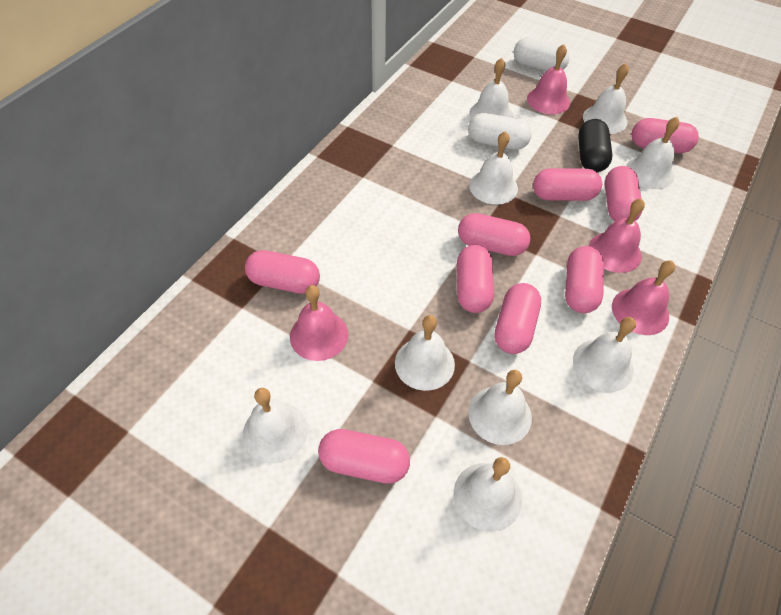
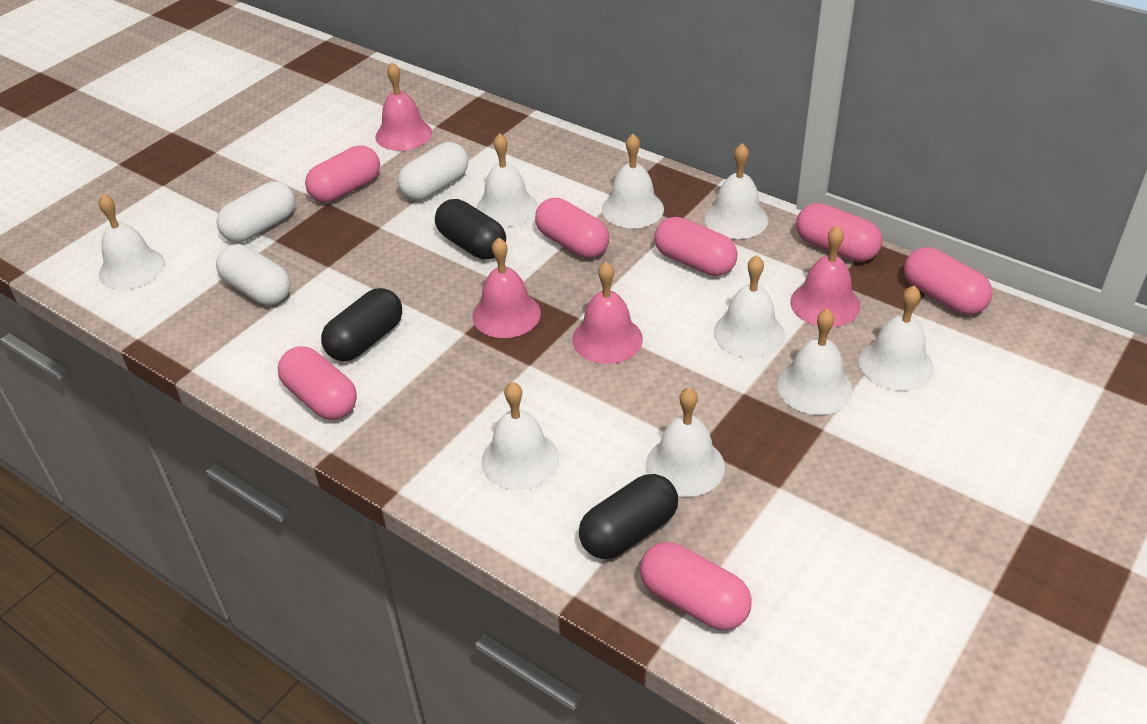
black capsule: 1 -> 3
pink capsule: 9 -> 7
white capsule: 2 -> 3

